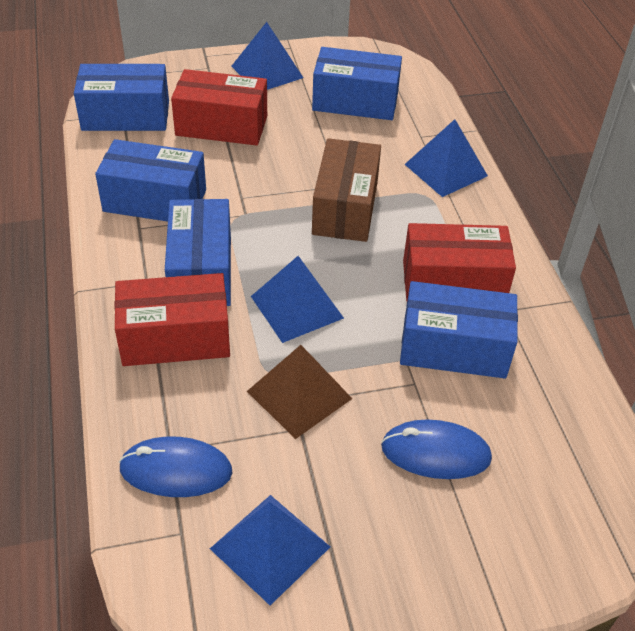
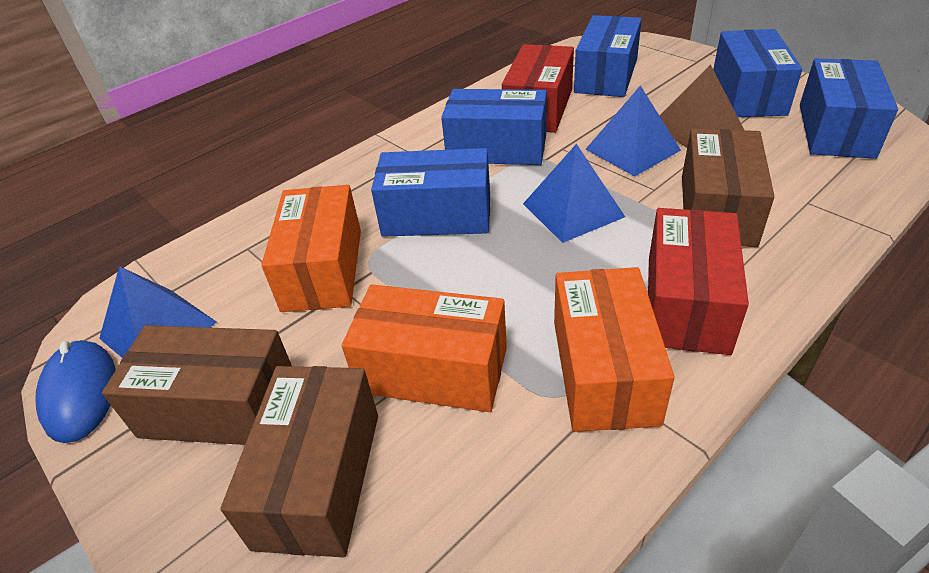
blue mouse: 2 -> 1
blue pyramid: 4 -> 3
brown box: 1 -> 3
orange box: 0 -> 3
red box: 3 -> 2

